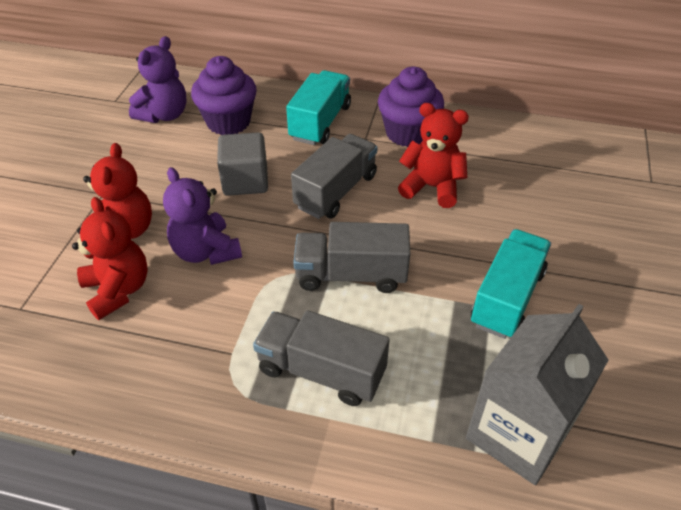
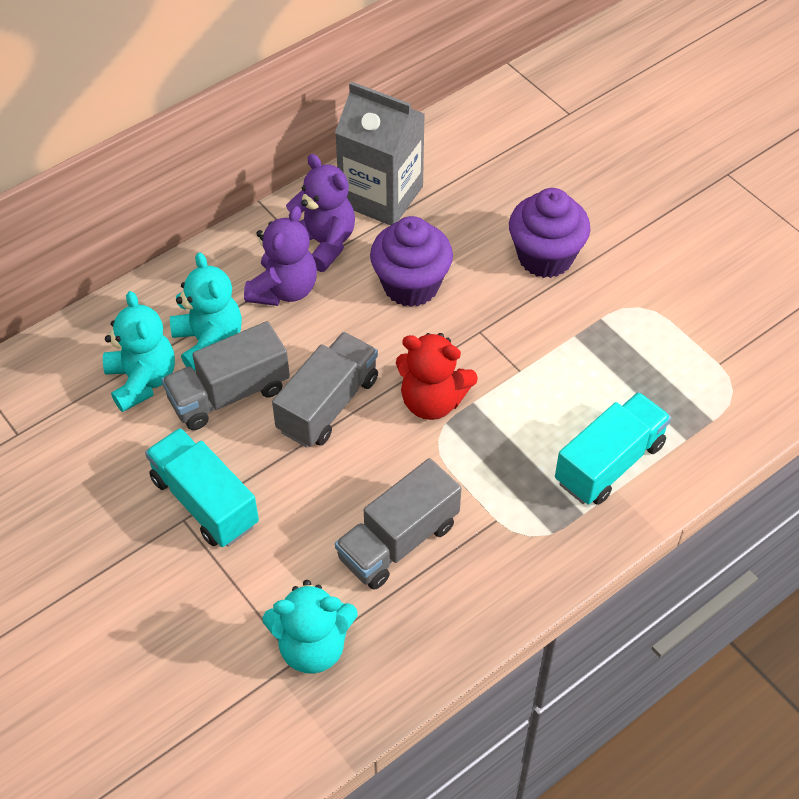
grey cube: 1 -> 0
red teddy bear: 3 -> 1
turquoise teddy bear: 0 -> 3

